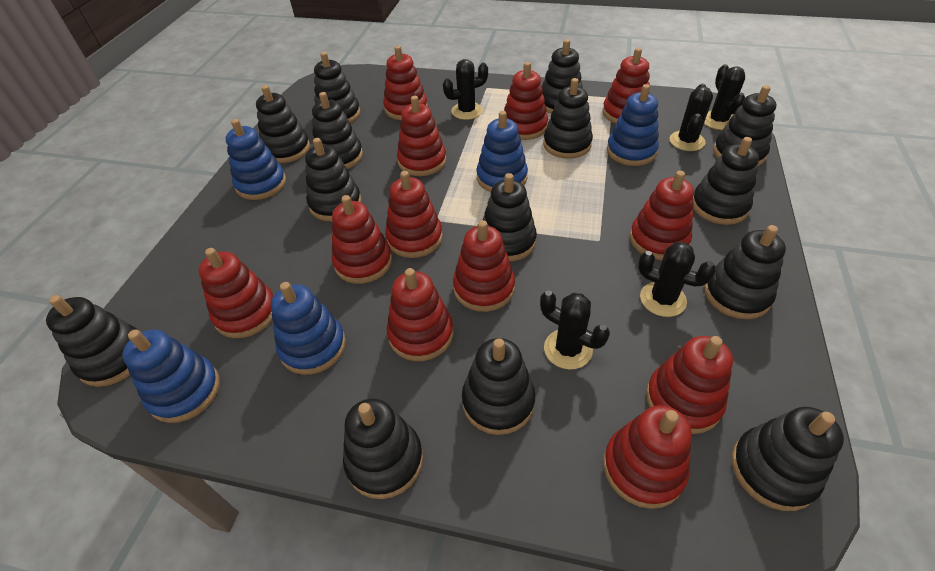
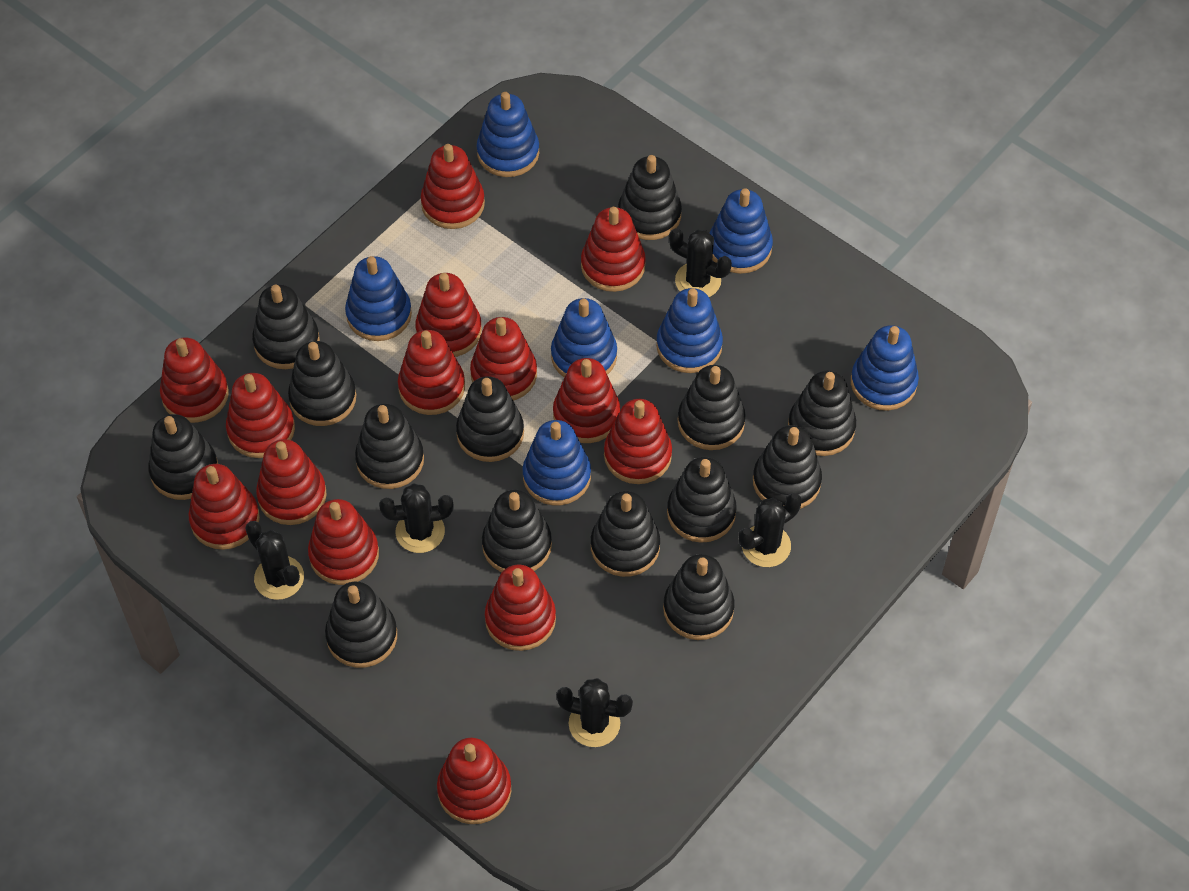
blue stacking toy: 5 -> 7
red stacking toy: 12 -> 14

